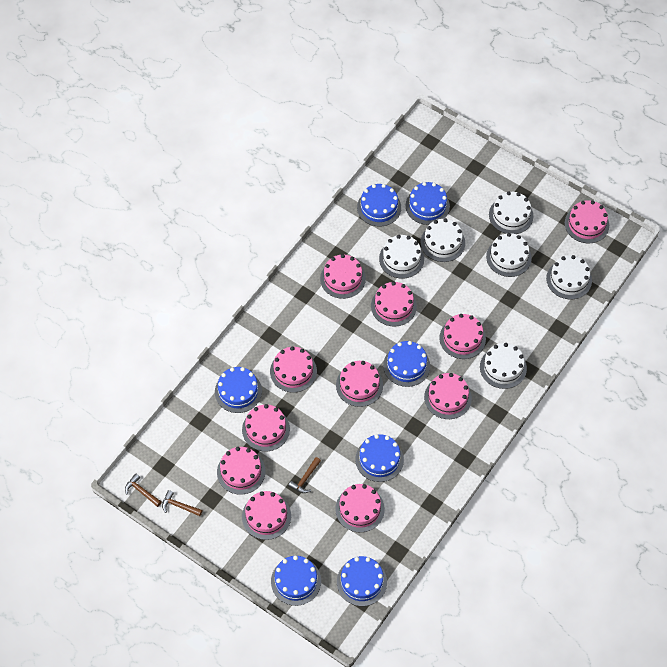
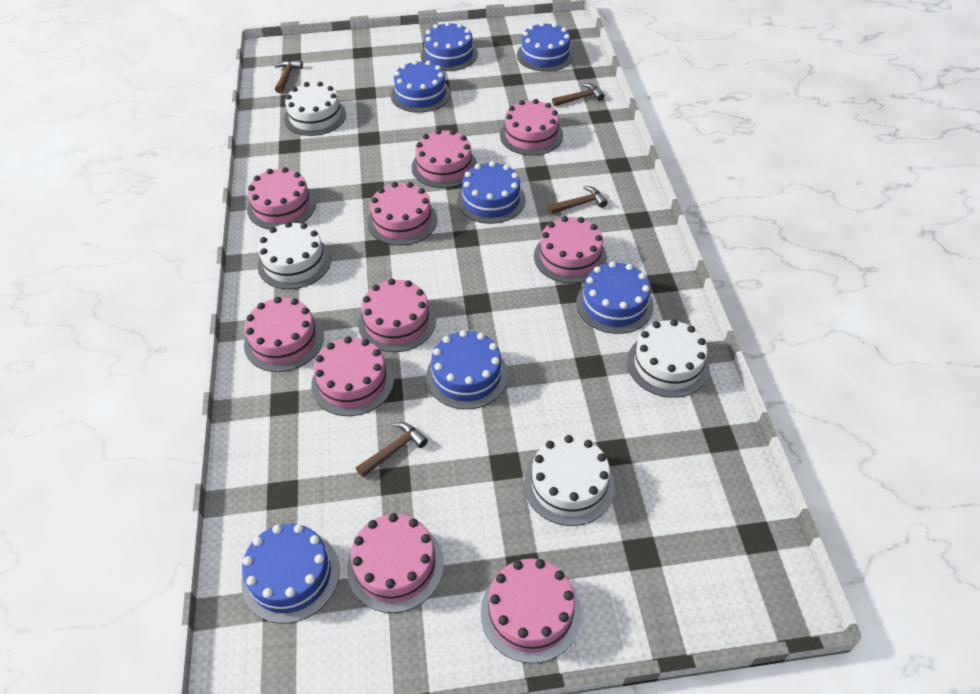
brown hammer: 3 -> 4
pink cake: 11 -> 10
white cake: 6 -> 4

